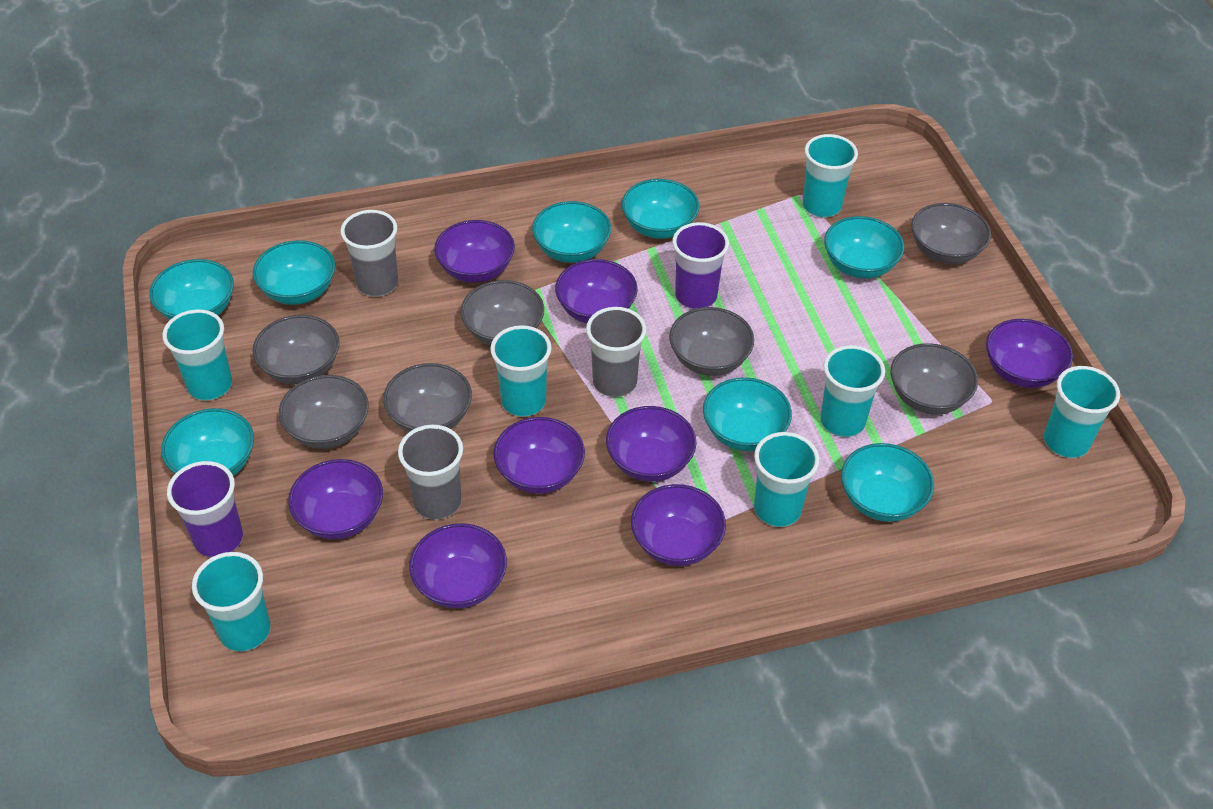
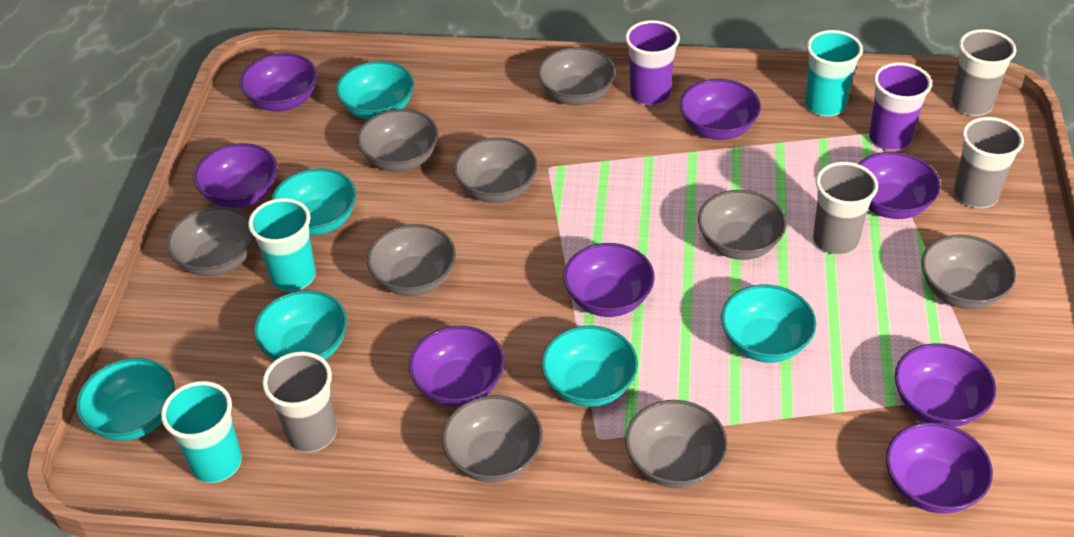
grey bowl: 7 -> 9
grey cup: 3 -> 4
turquoise bowl: 8 -> 6
turquoise cup: 7 -> 3

